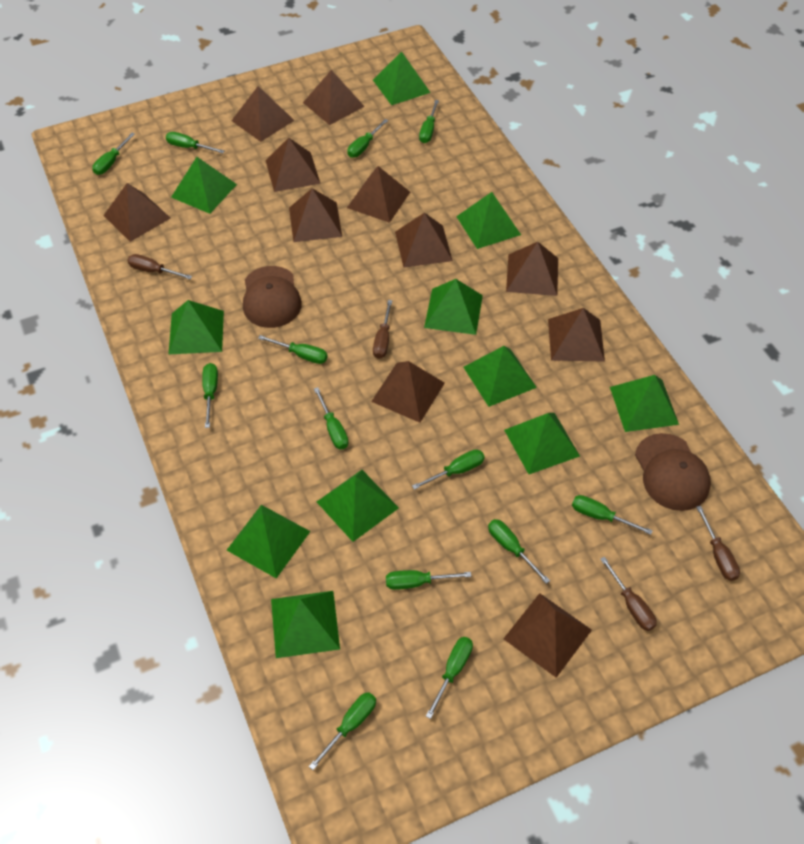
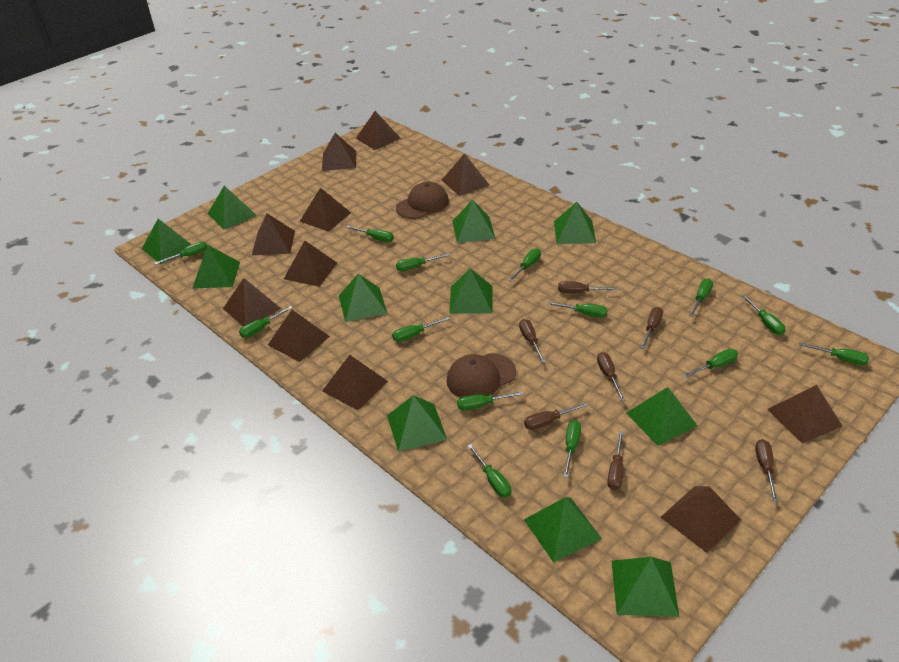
brown screwdriver: 4 -> 7
green screwdriver: 13 -> 14

